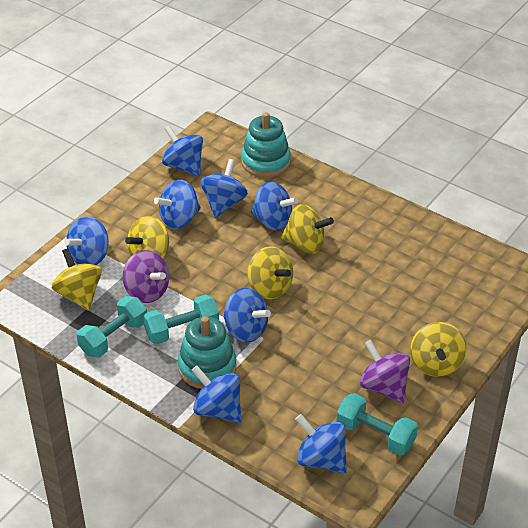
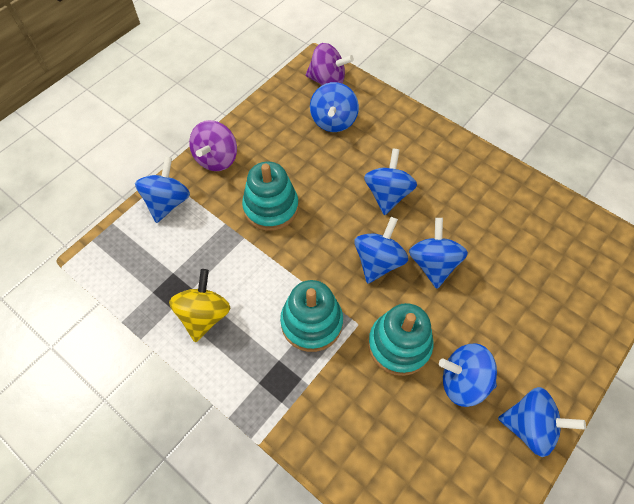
blue spinning top: 8 -> 7
turquoise dumbbell: 3 -> 0
turquoise stacking toy: 2 -> 3
yellow spinning top: 5 -> 1

